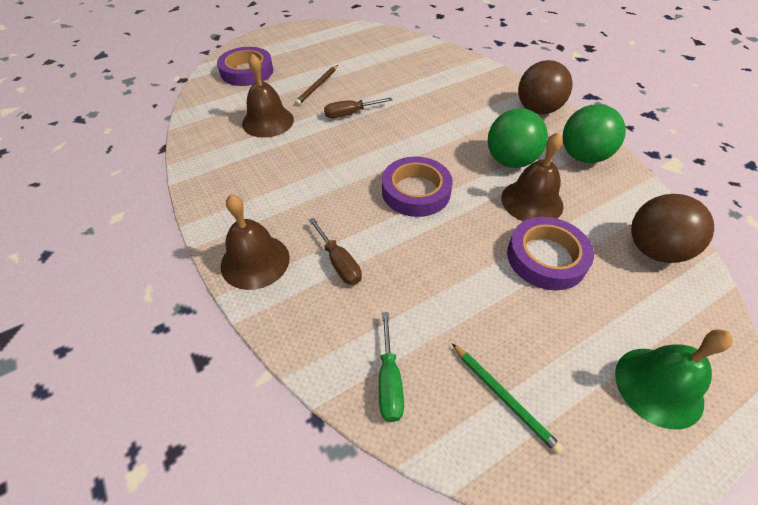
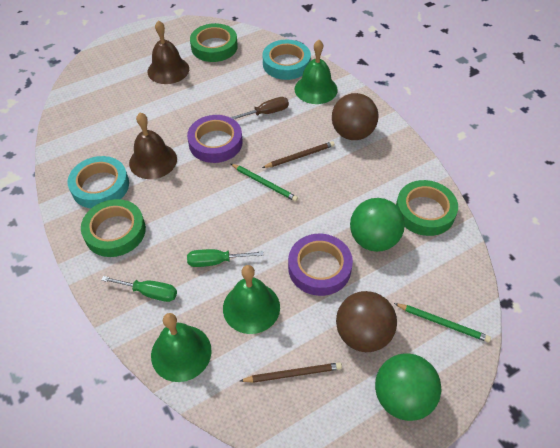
brown bell: 3 -> 2
brown pencil: 1 -> 2
brown screwdriver: 2 -> 1
green bell: 1 -> 3
green pencil: 1 -> 2
green screwdriver: 1 -> 2
green tape: 0 -> 3
purple tape: 3 -> 2
turquoise tape: 0 -> 2

